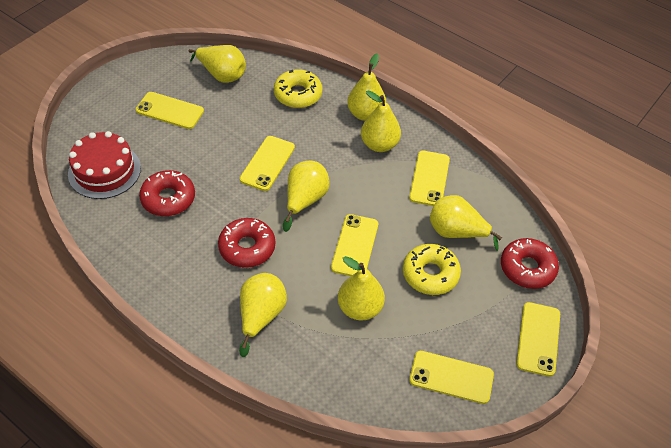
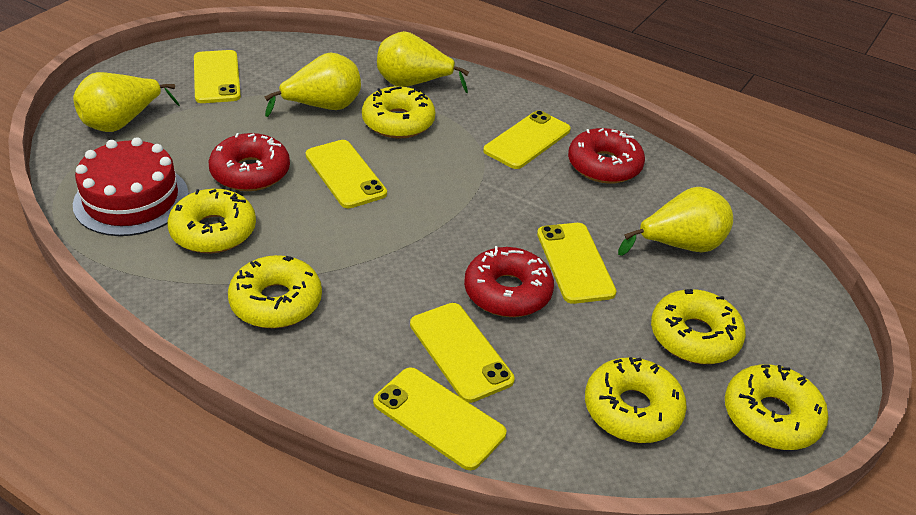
yellow donut: 2 -> 6
yellow pear: 7 -> 4

